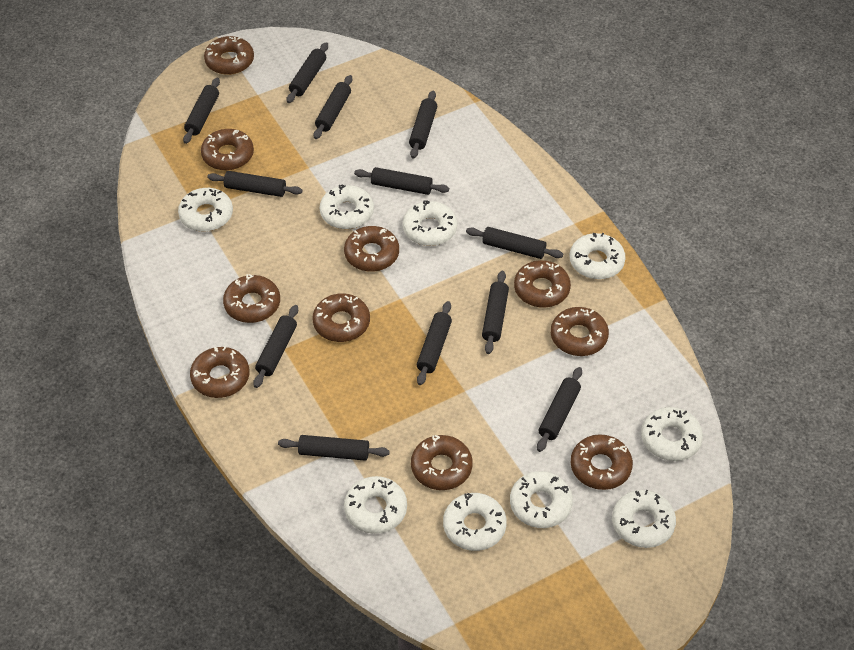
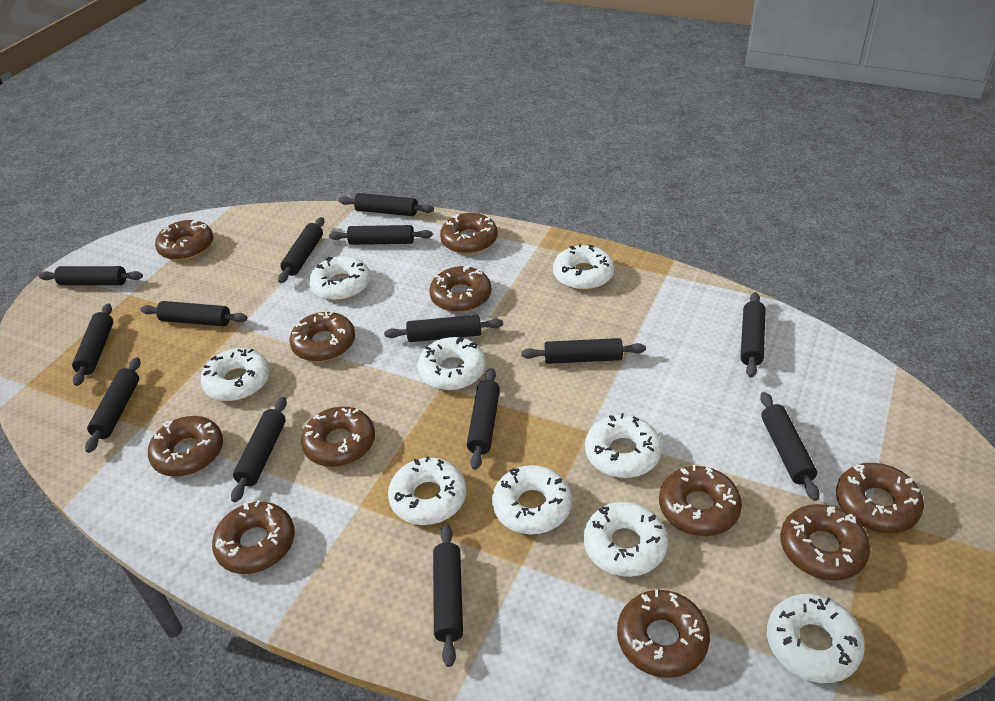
black rolling pin: 12 -> 14
brown donut: 10 -> 11

